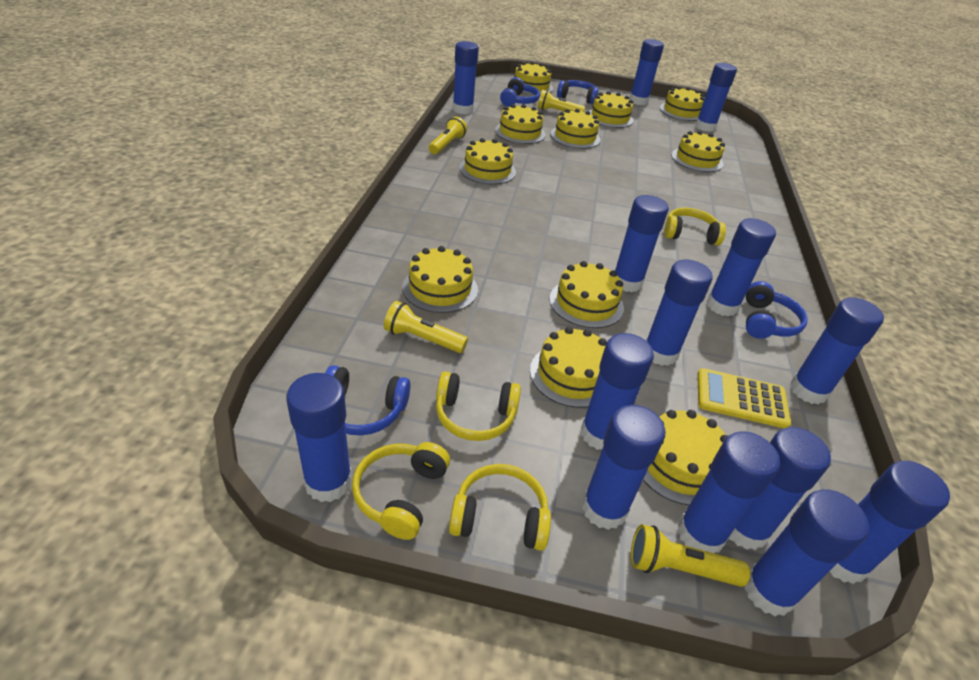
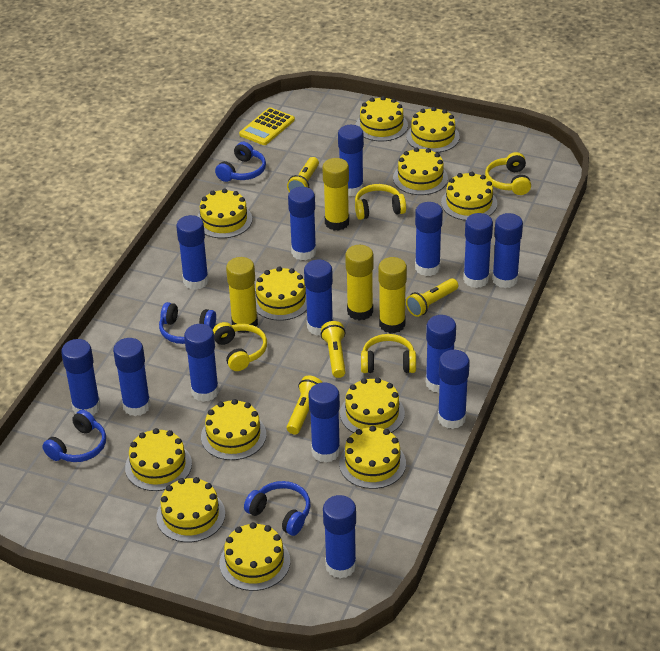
yellow cake: 11 -> 12
yellow glue stick: 0 -> 4

